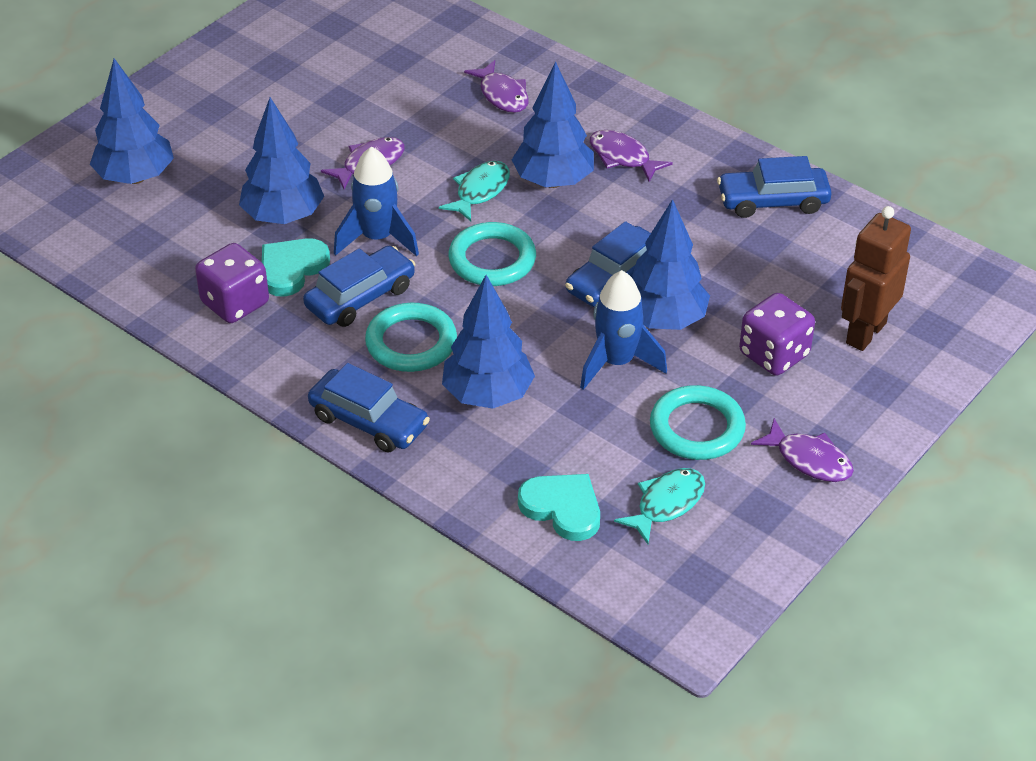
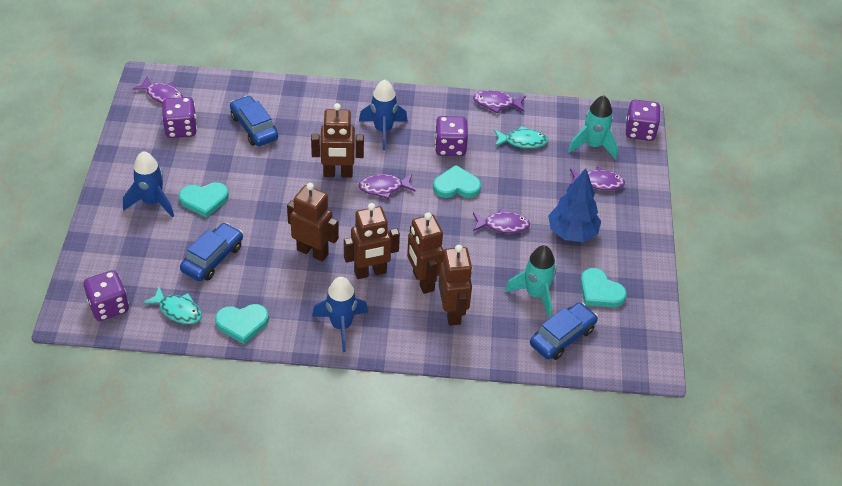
blue car: 4 -> 3
blue rocket: 2 -> 3
blue tree: 5 -> 1
brown robot: 1 -> 5
purple dice: 2 -> 4
purple fish: 4 -> 5
turquoise heart: 2 -> 4
turquoise ring: 3 -> 0
turquoise rocket: 0 -> 2

